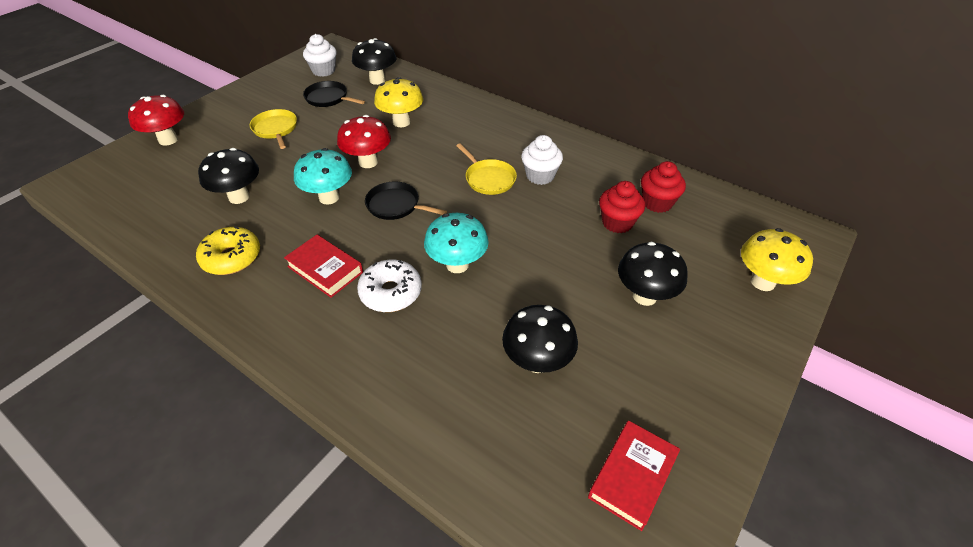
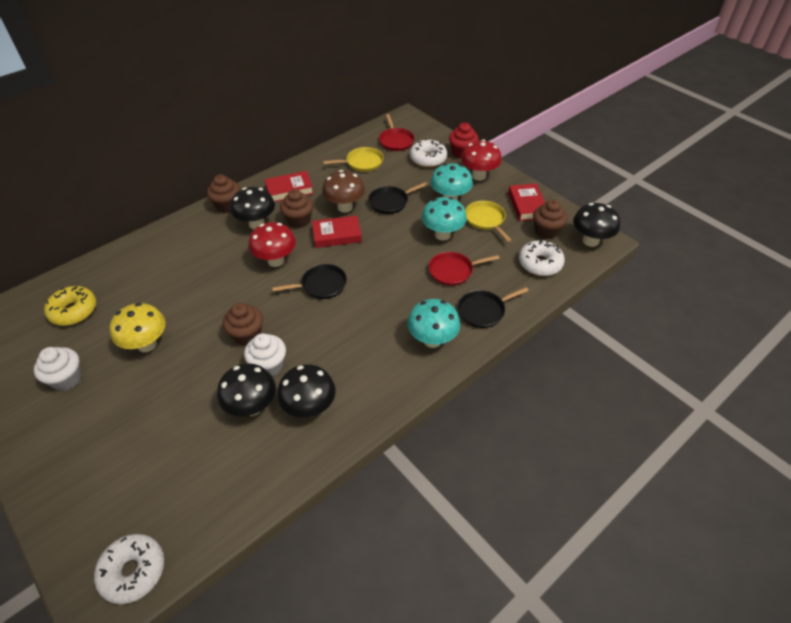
black pan: 2 -> 3
brown cupcake: 0 -> 4
brown mushroom: 0 -> 1
red book: 2 -> 3
red cupcake: 2 -> 1
red pan: 0 -> 2
turquoise mushroom: 2 -> 3
white donut: 1 -> 3
yellow mushroom: 2 -> 1

